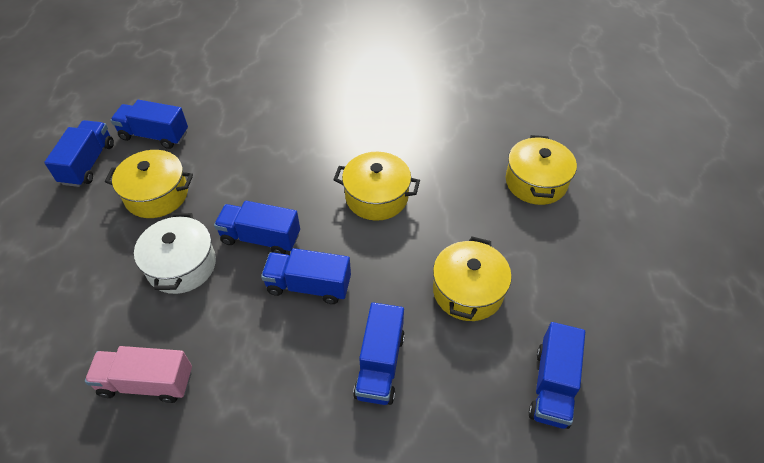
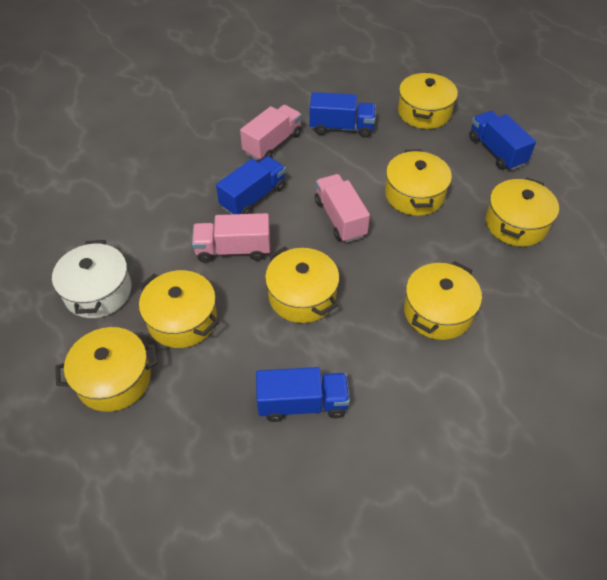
blue truck: 6 -> 4
pink truck: 1 -> 3
yellow pot: 4 -> 7

